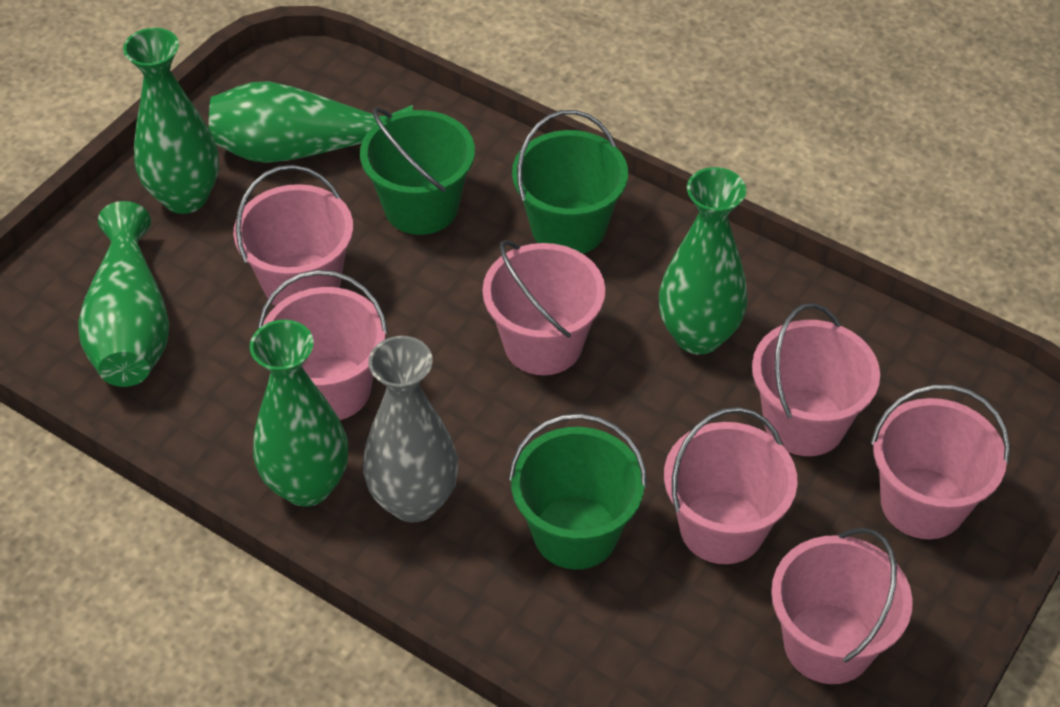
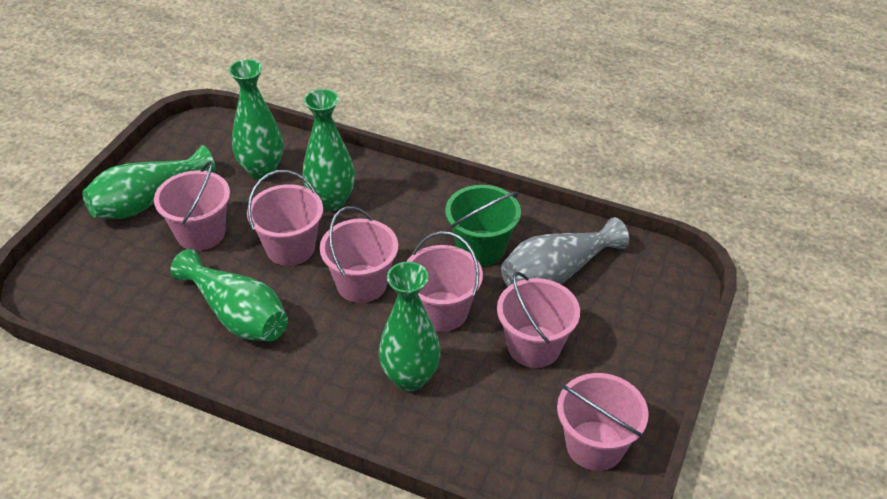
green bucket: 3 -> 1
pink bucket: 7 -> 6

